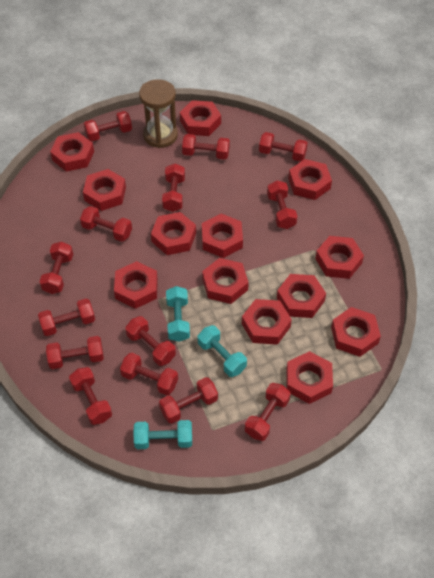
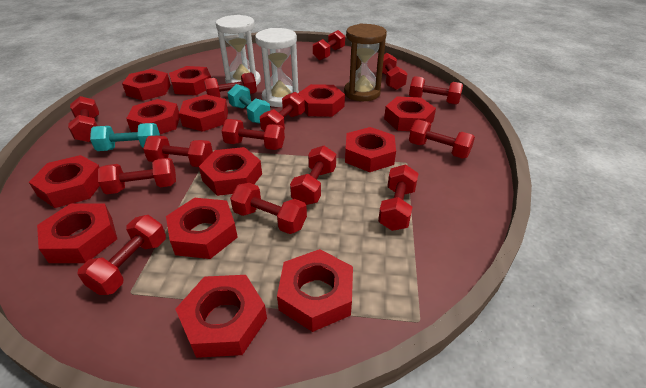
turquoise dumbbell: 3 -> 2
white hourglass: 0 -> 2

